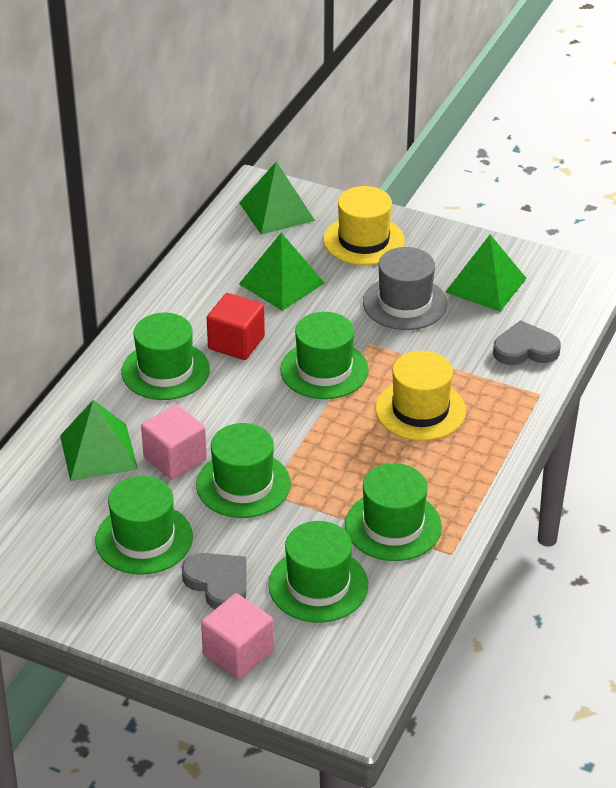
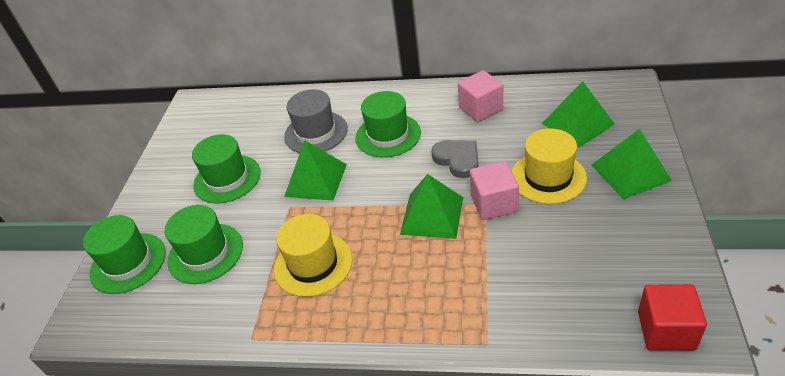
green hat: 6 -> 4
grey heart: 2 -> 1

